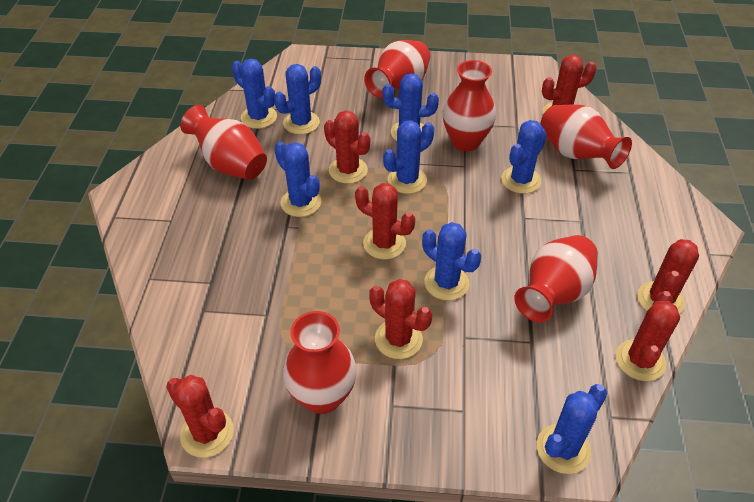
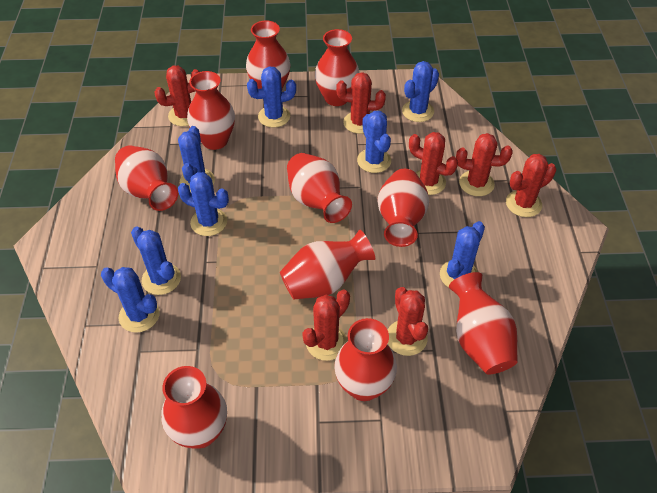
red vase: 6 -> 10

